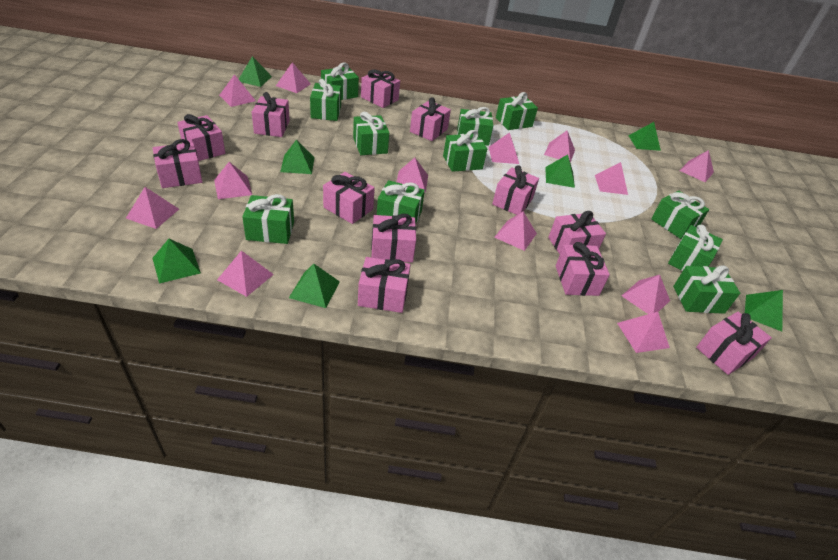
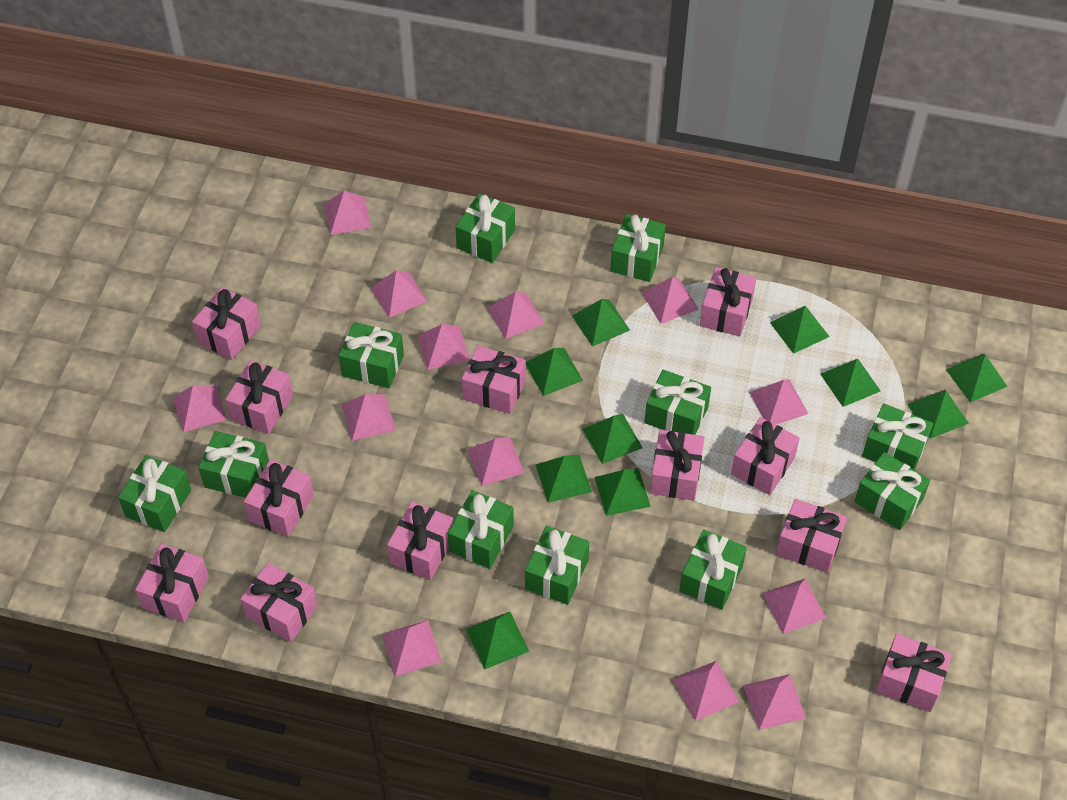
green pyramid: 7 -> 10

